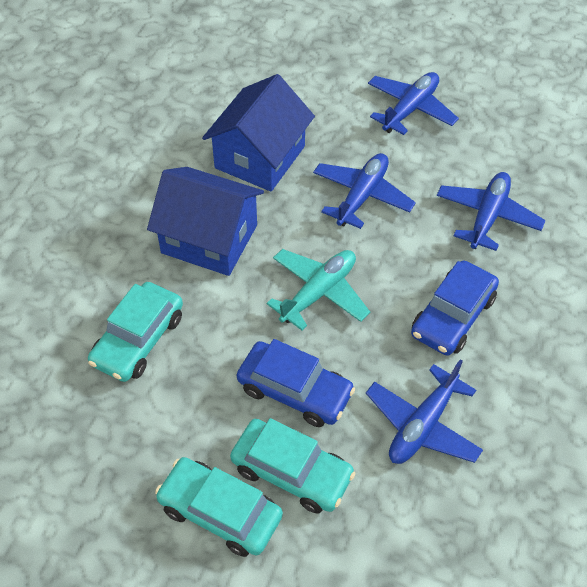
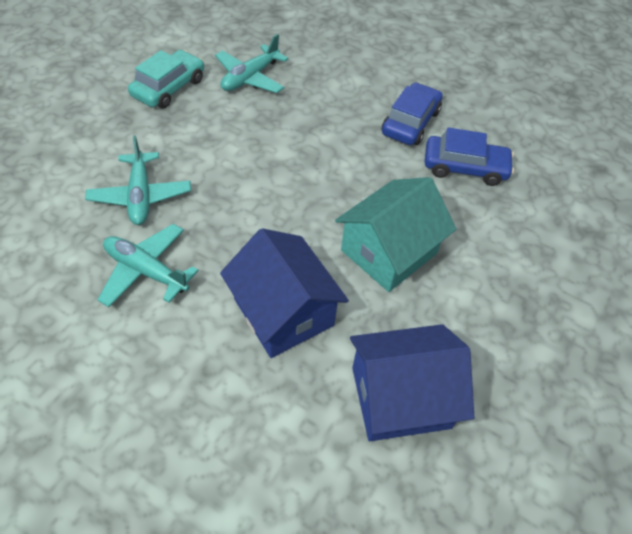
blue plane: 4 -> 0
turquoise car: 3 -> 1
turquoise house: 0 -> 1
turquoise plane: 1 -> 3

